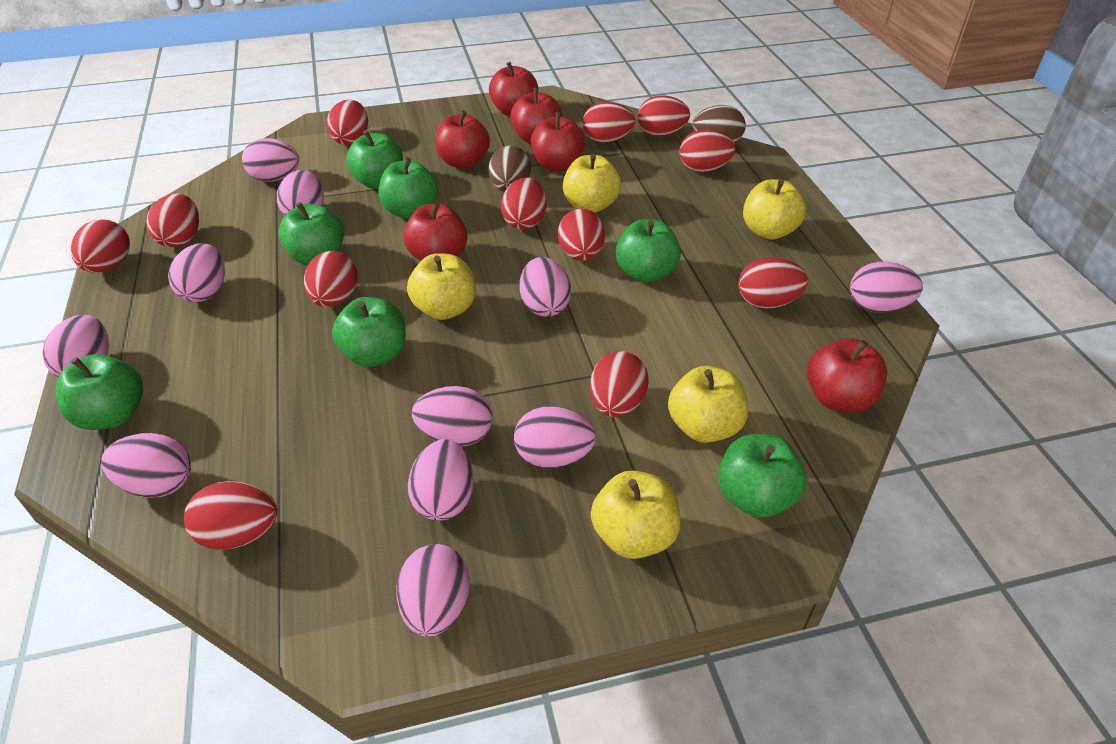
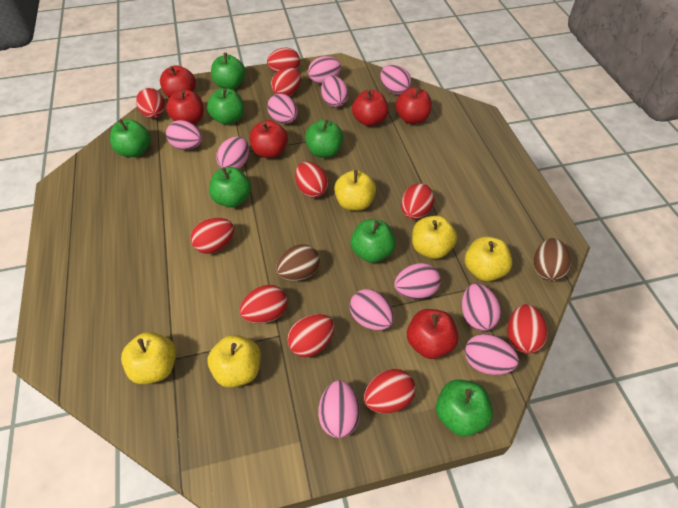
red egg: 12 -> 10

